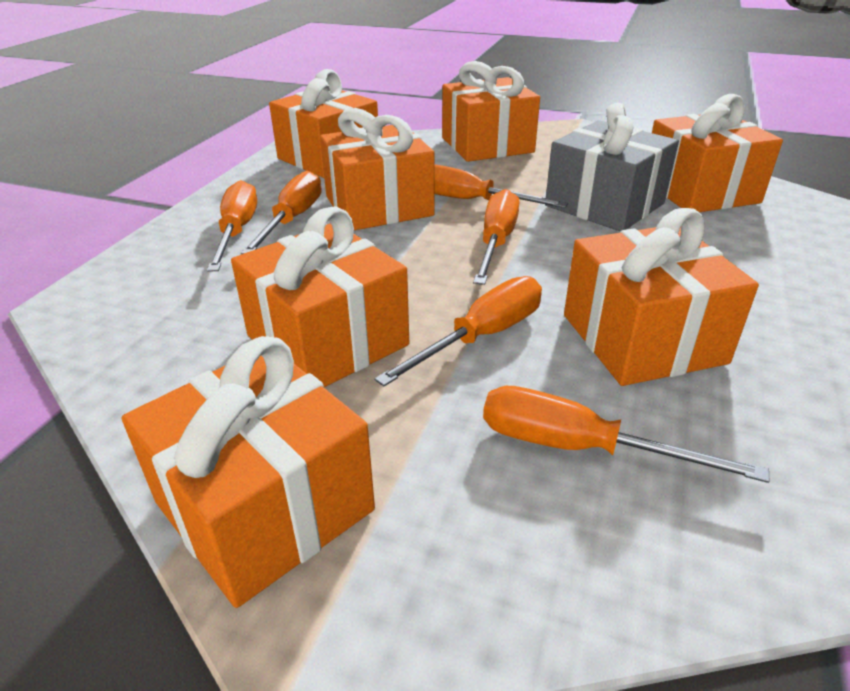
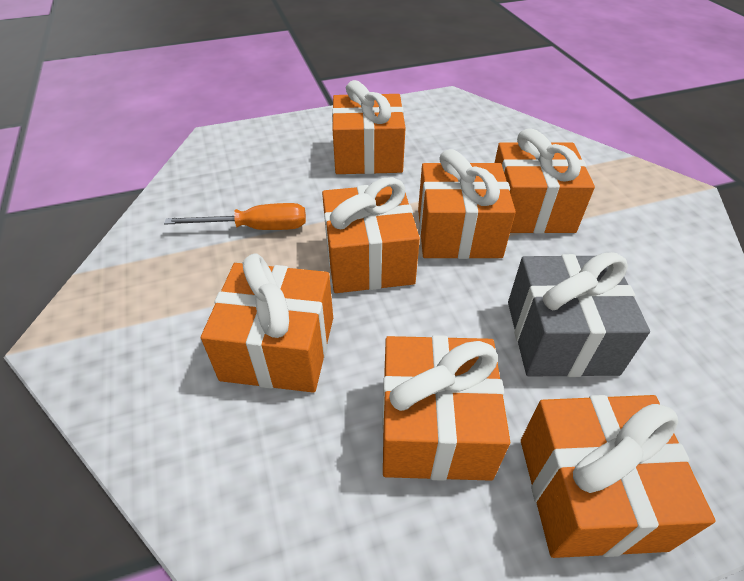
orange screwdriver: 6 -> 1

